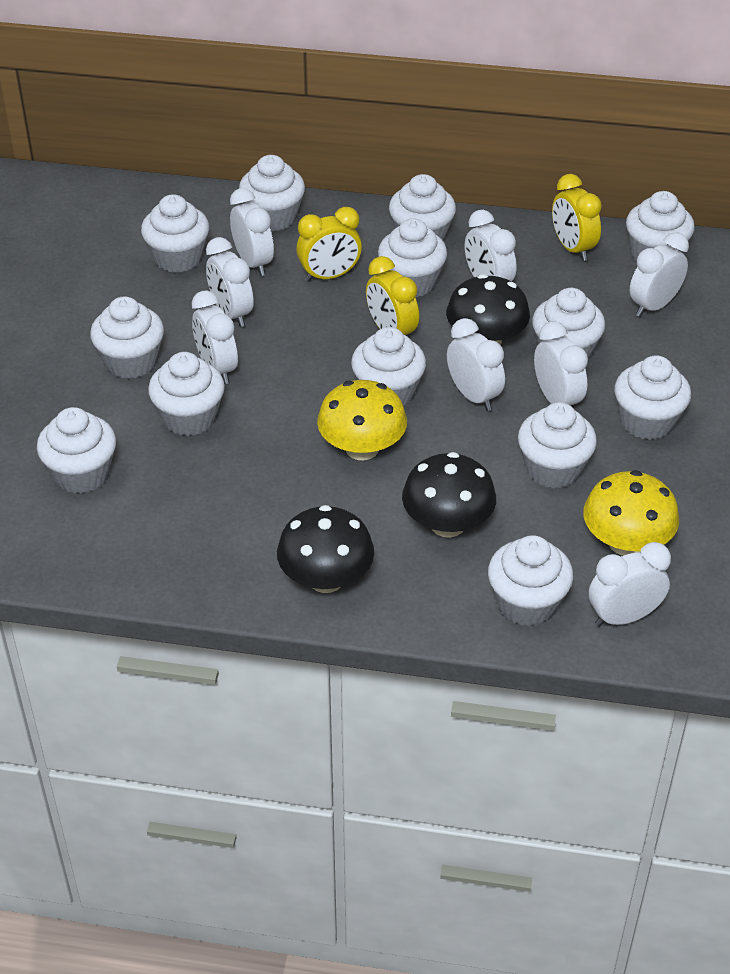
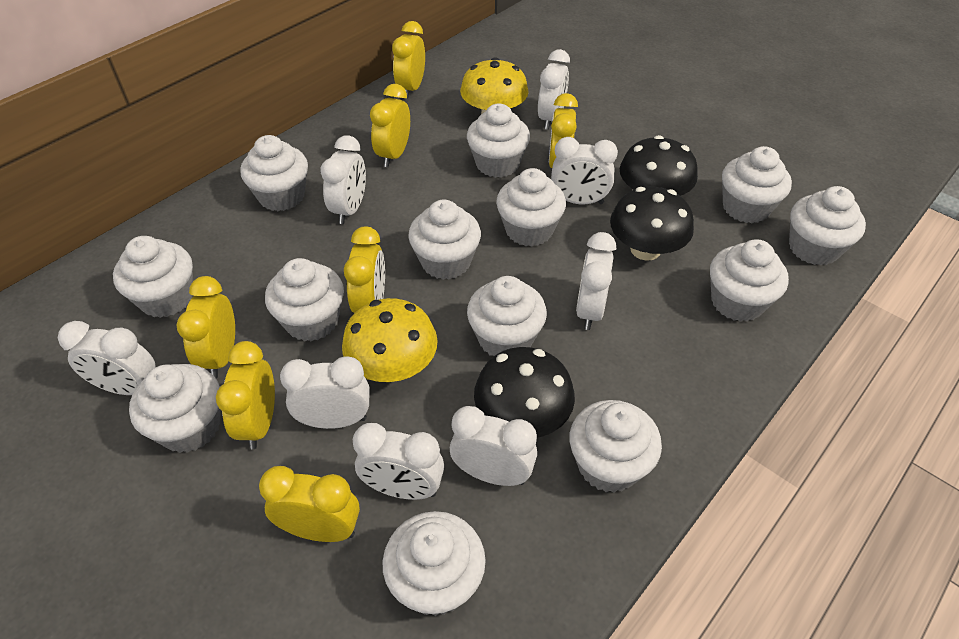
yellow clock: 3 -> 7

